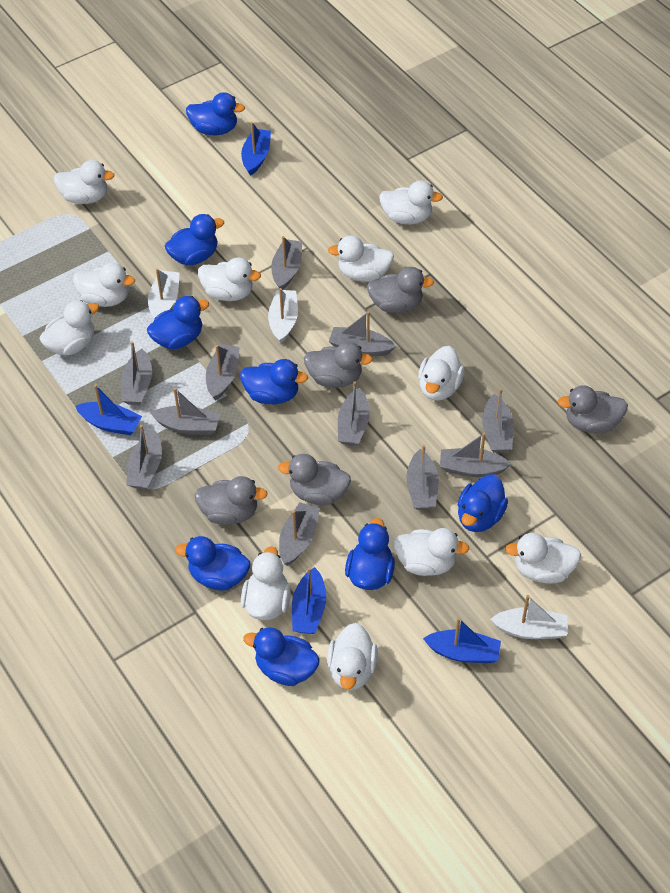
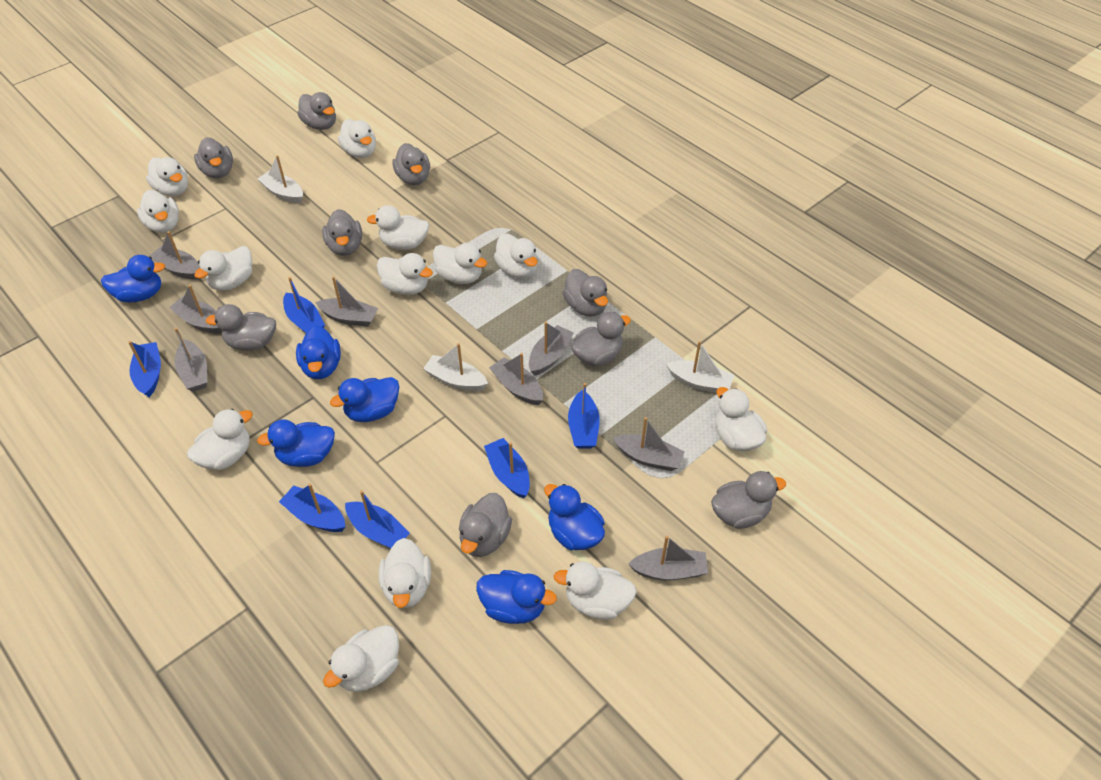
blue boat: 4 -> 6
blue duck: 8 -> 6
grey boat: 11 -> 8
grey duck: 5 -> 9
white duck: 11 -> 13

